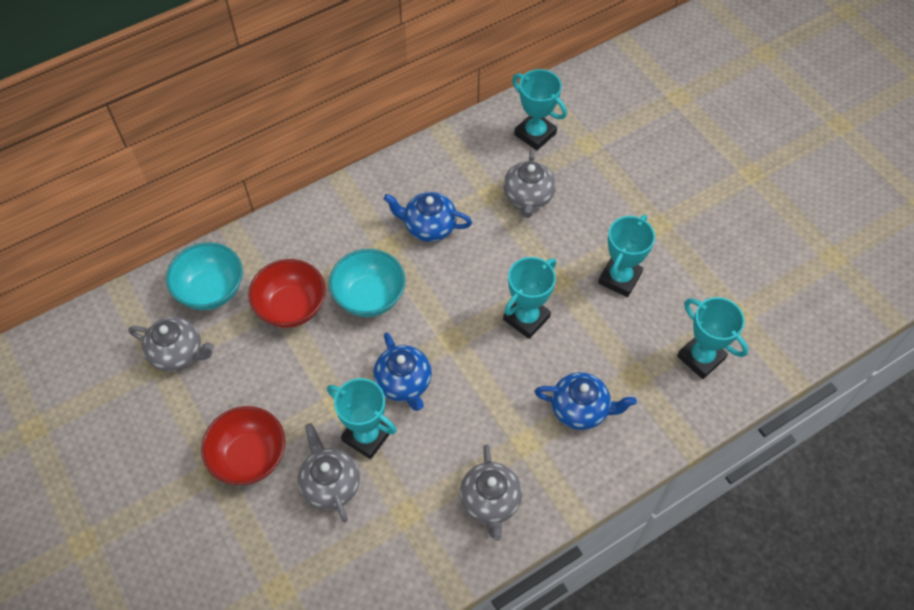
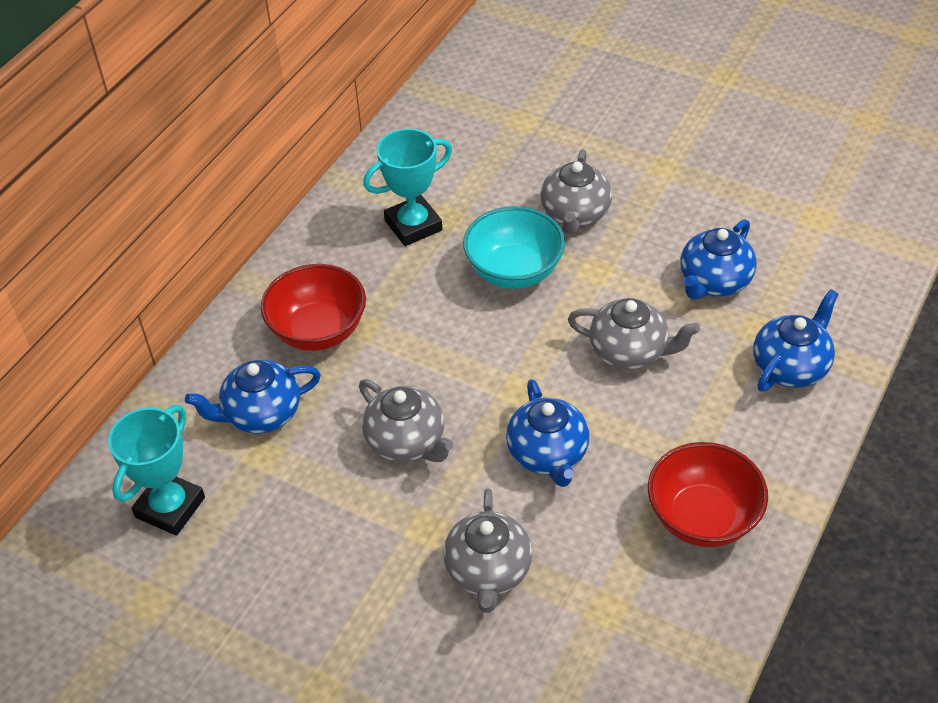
blue teapot: 3 -> 4
turquoise bowl: 2 -> 1
turquoise trophy: 5 -> 2

